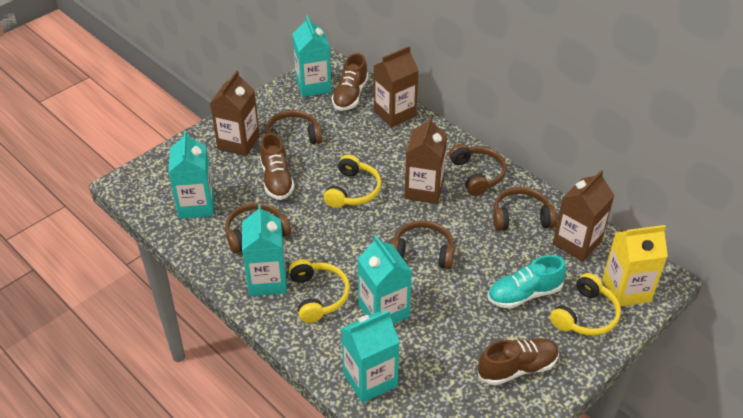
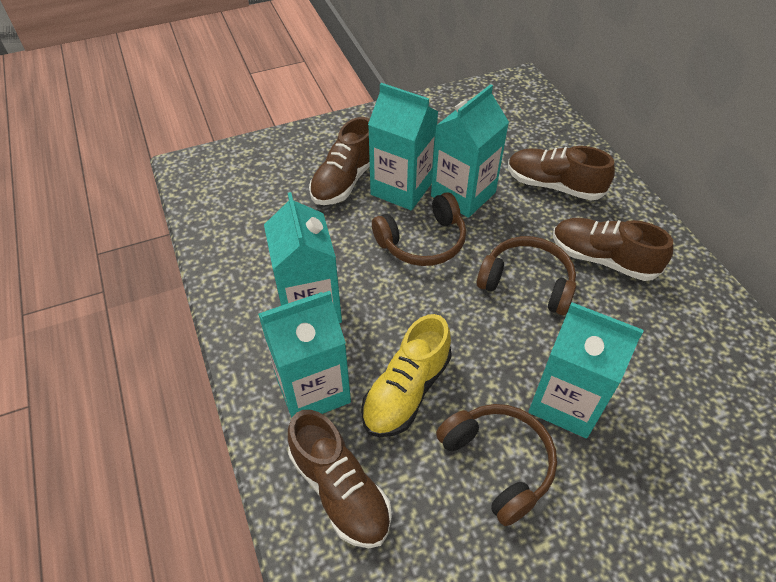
brown carton: 4 -> 0
brown headphones: 5 -> 3
brown shoe: 3 -> 4
turquoise shoe: 1 -> 0
yellow carton: 1 -> 0
yellow headphones: 3 -> 0
yellow shoe: 0 -> 1

